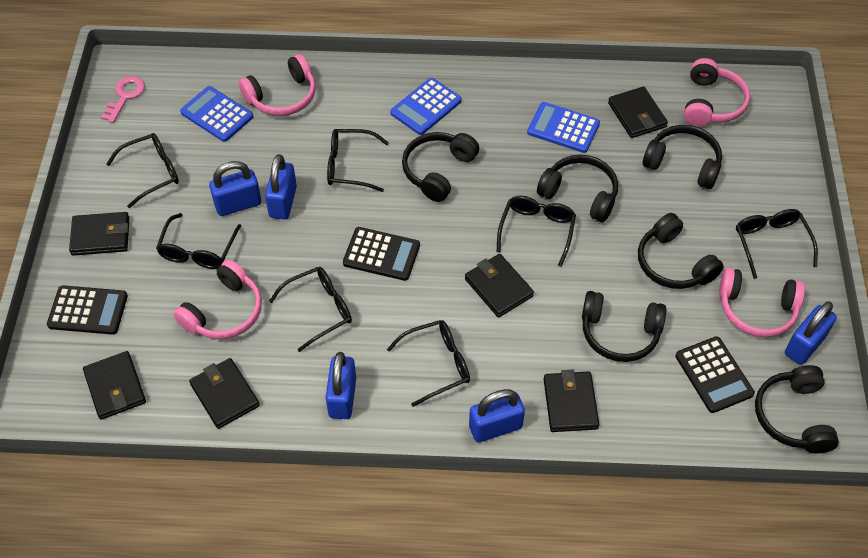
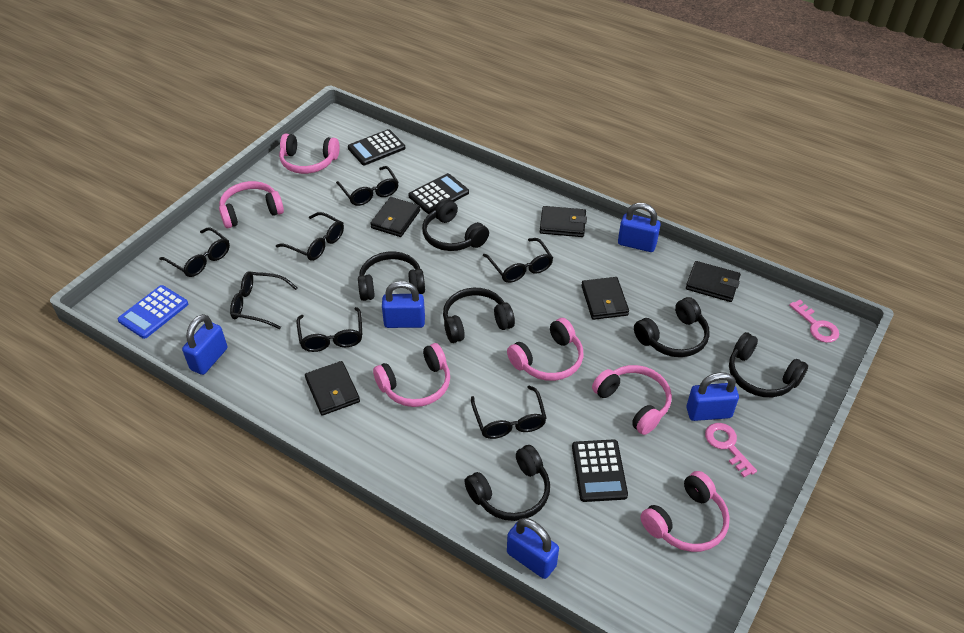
black wallet: 6 -> 5
blue calculator: 3 -> 1
pink headphones: 4 -> 6
pink key: 1 -> 2

